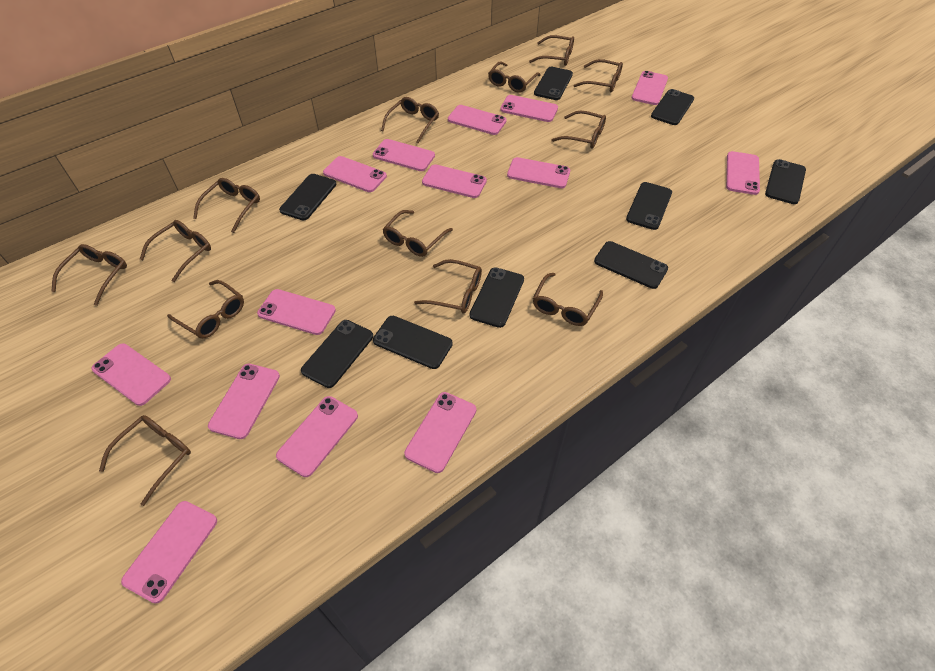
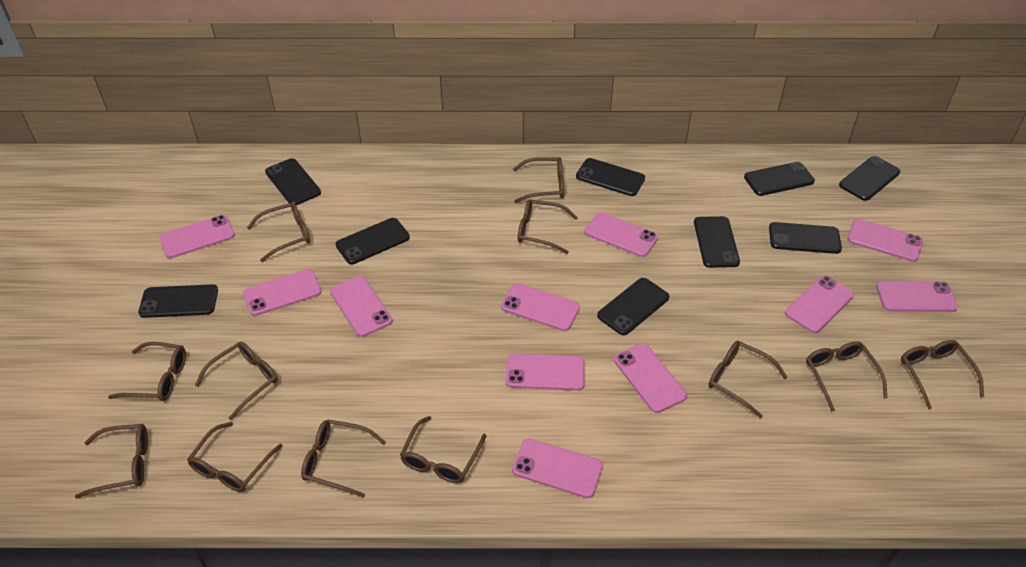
brown glasses: 13 -> 12
pink phone: 14 -> 11

